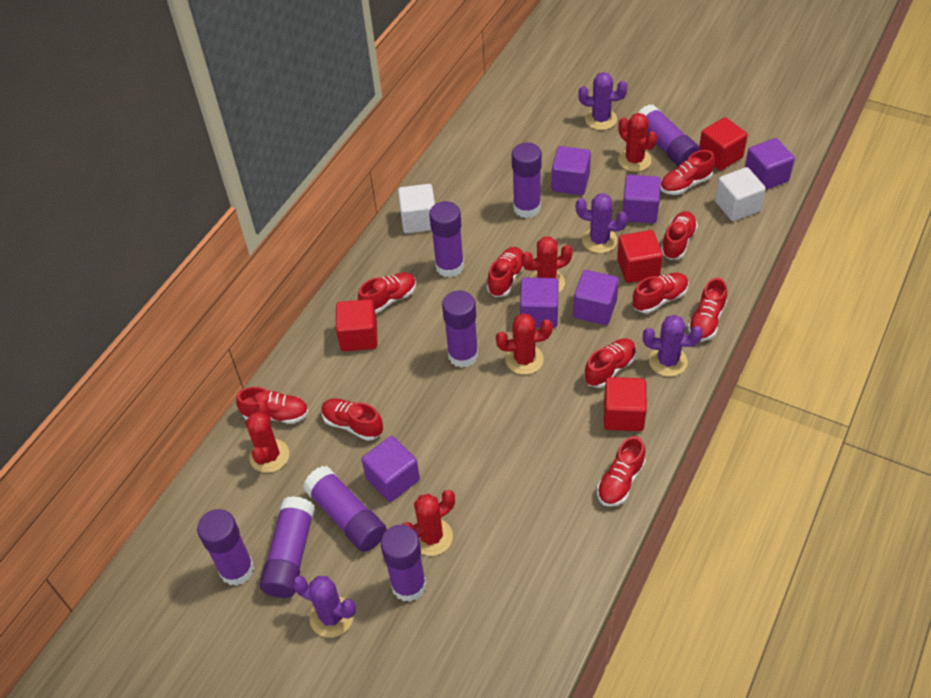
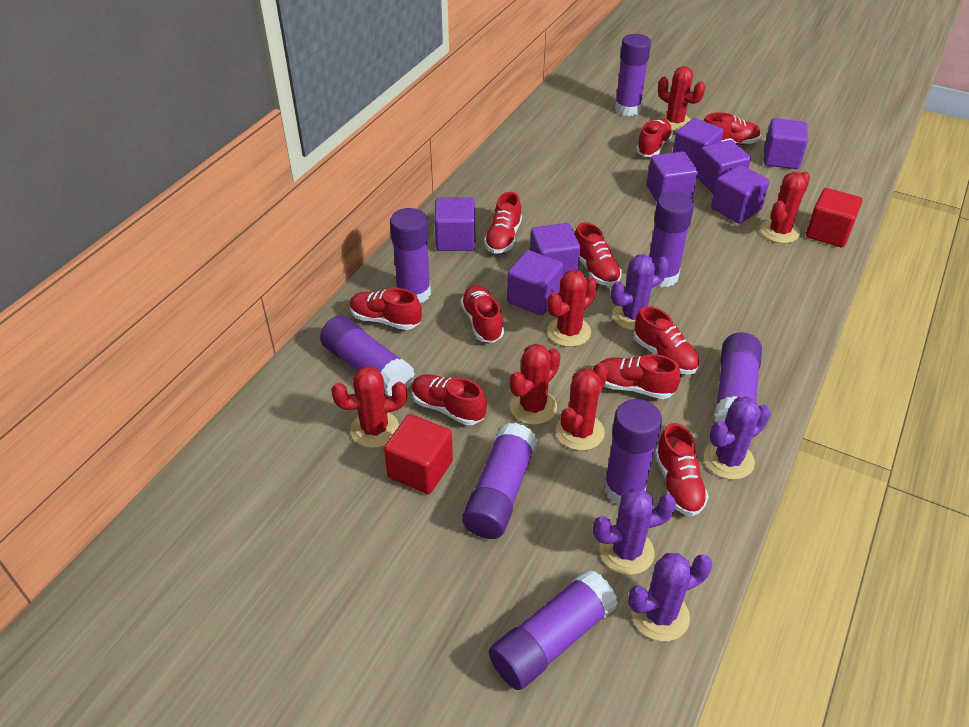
purple cube: 6 -> 8
red cactus: 5 -> 6
red cube: 4 -> 2
white cube: 2 -> 0

